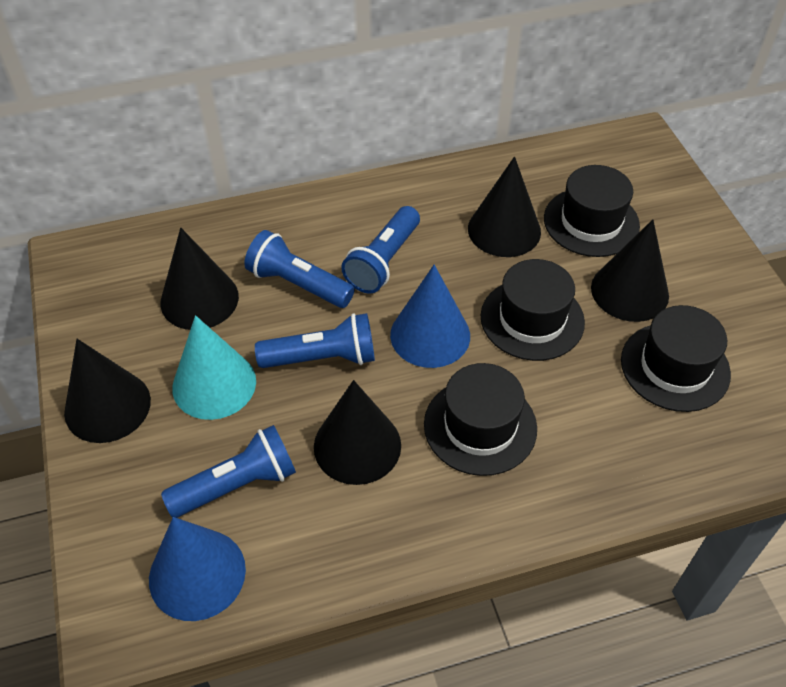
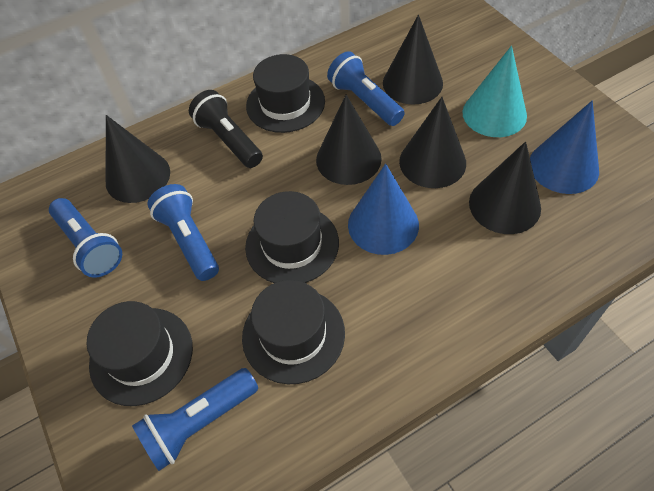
black flashlight: 0 -> 1

